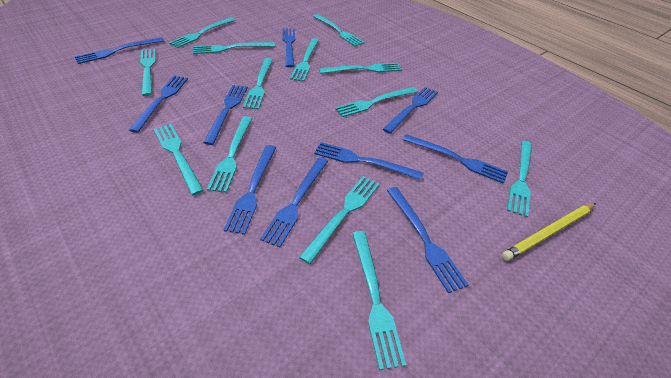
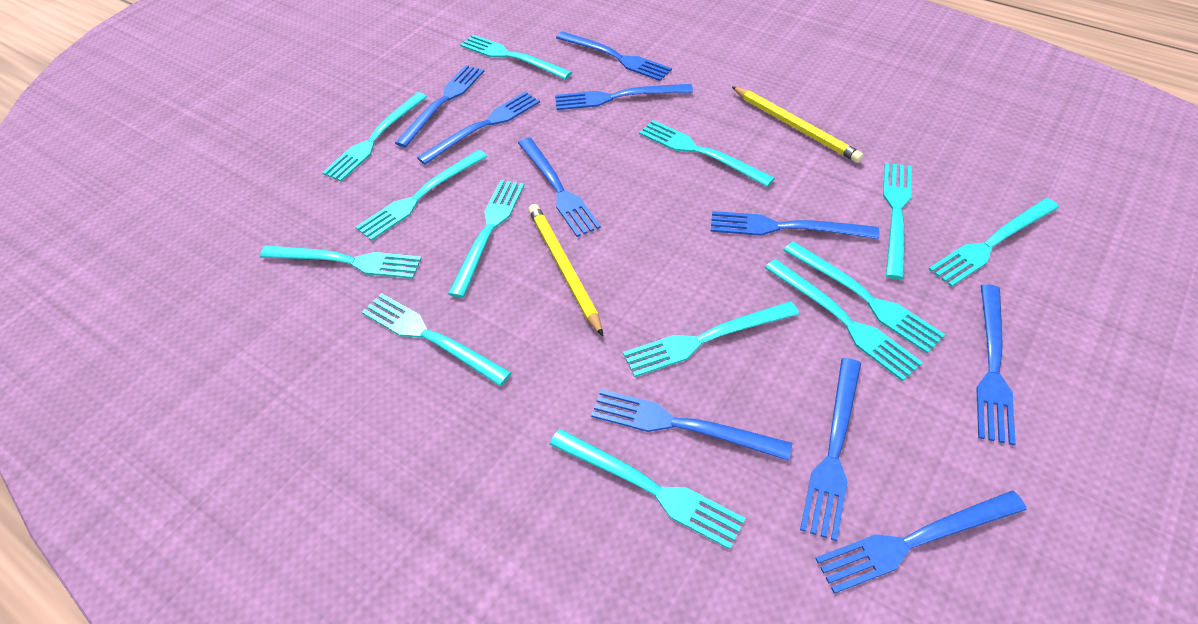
yellow pencil: 1 -> 2

